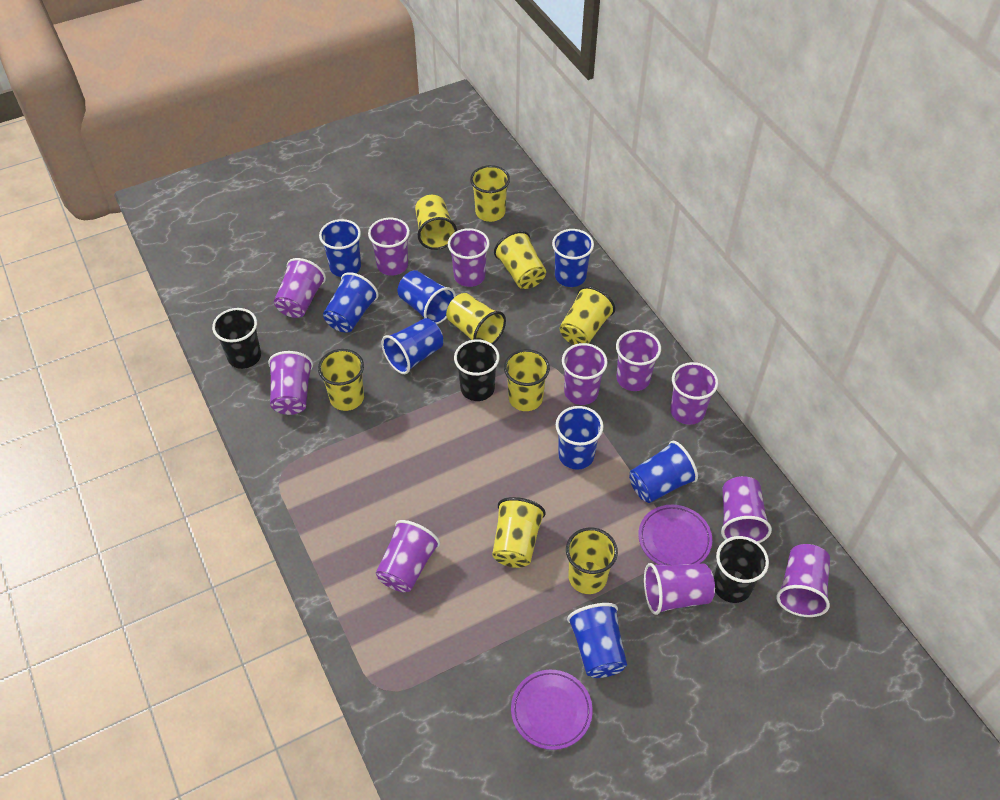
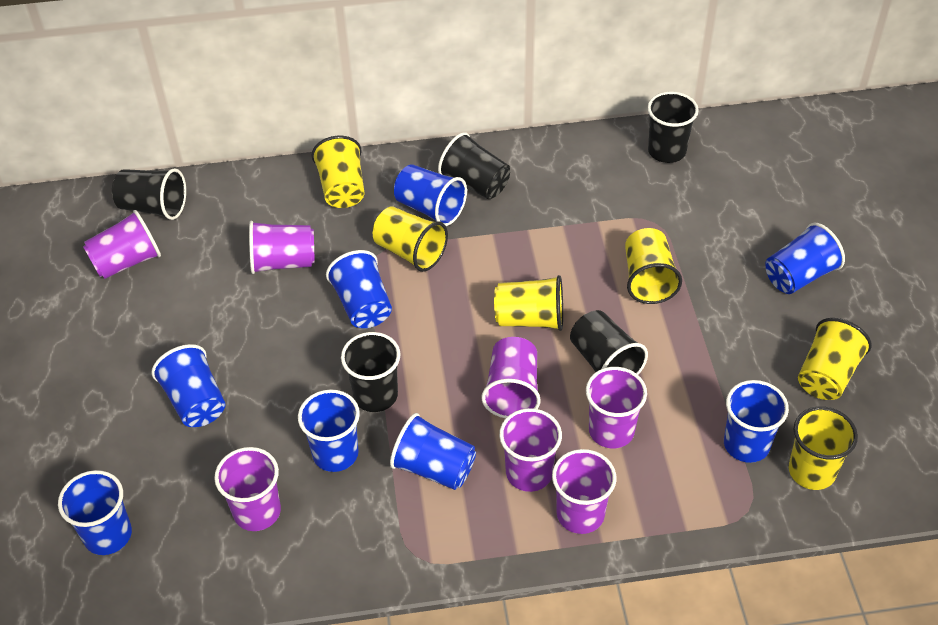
black cup: 3 -> 5
purple cup: 11 -> 7
purple plate: 2 -> 0
yellow cup: 9 -> 6

